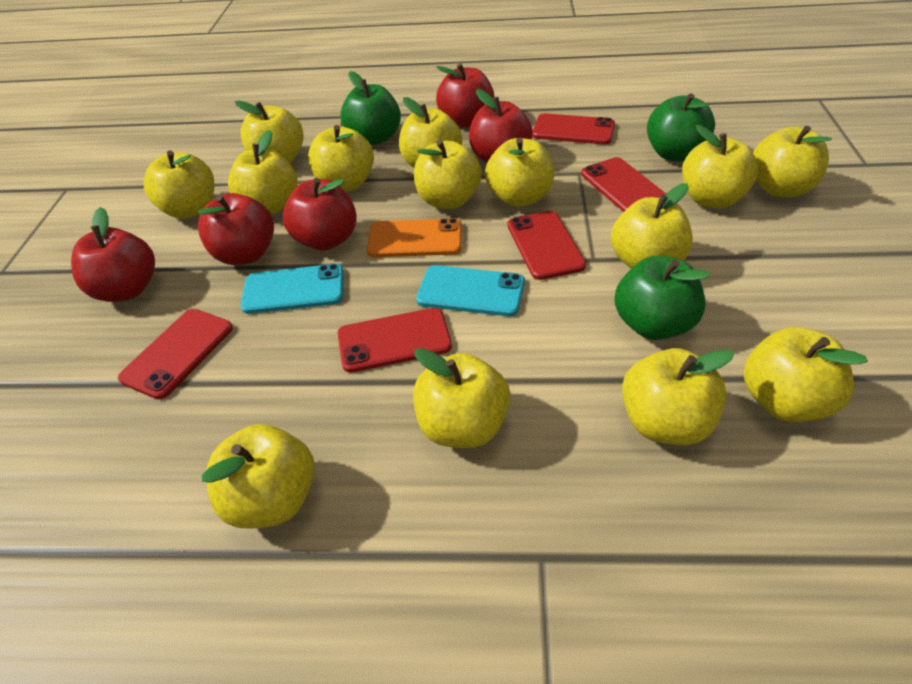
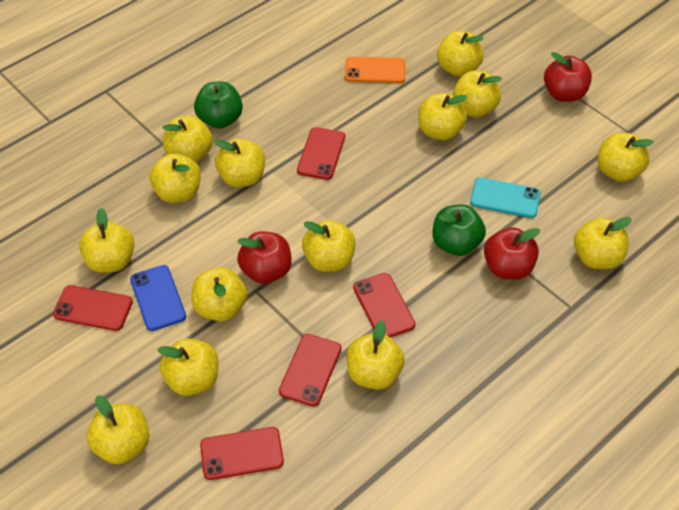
blue phone: 0 -> 1
green apple: 3 -> 2
red apple: 5 -> 3
turquoise phone: 2 -> 1

